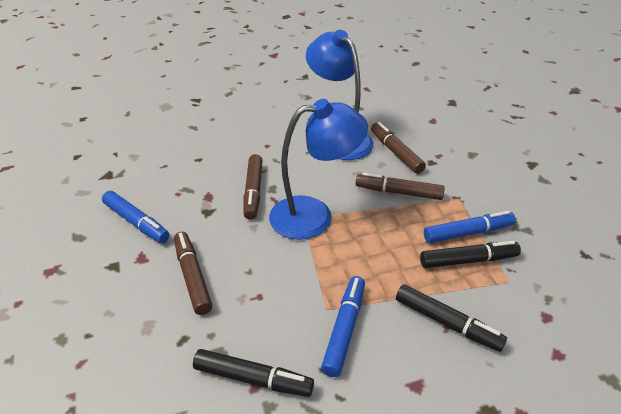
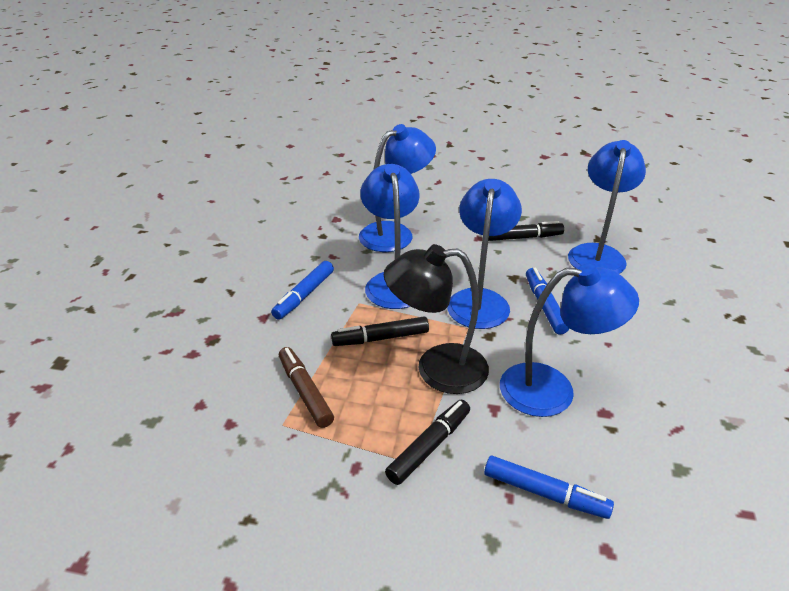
black lamp: 0 -> 1
blue lamp: 2 -> 5
brown marker: 4 -> 1

